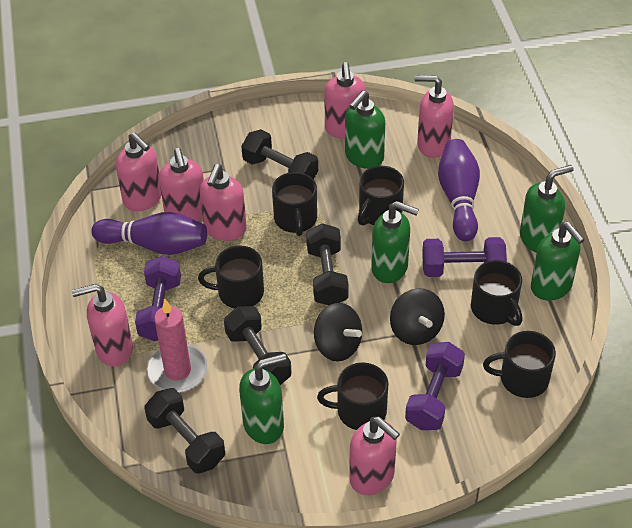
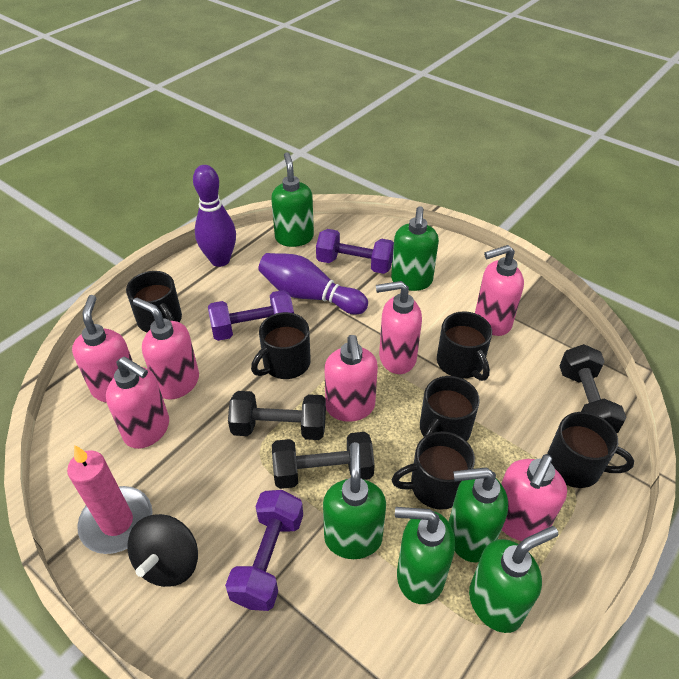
black dumbbell: 4 -> 3
black spinning top: 2 -> 1
green soap dispenser: 5 -> 6

